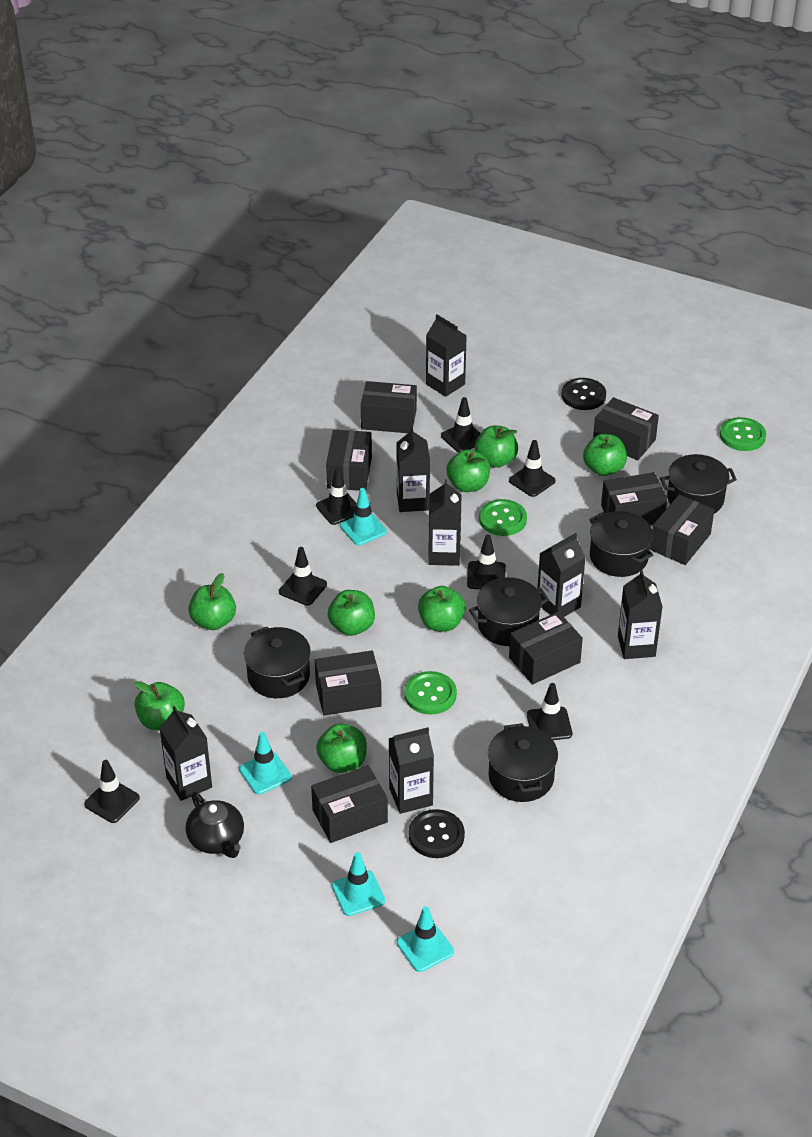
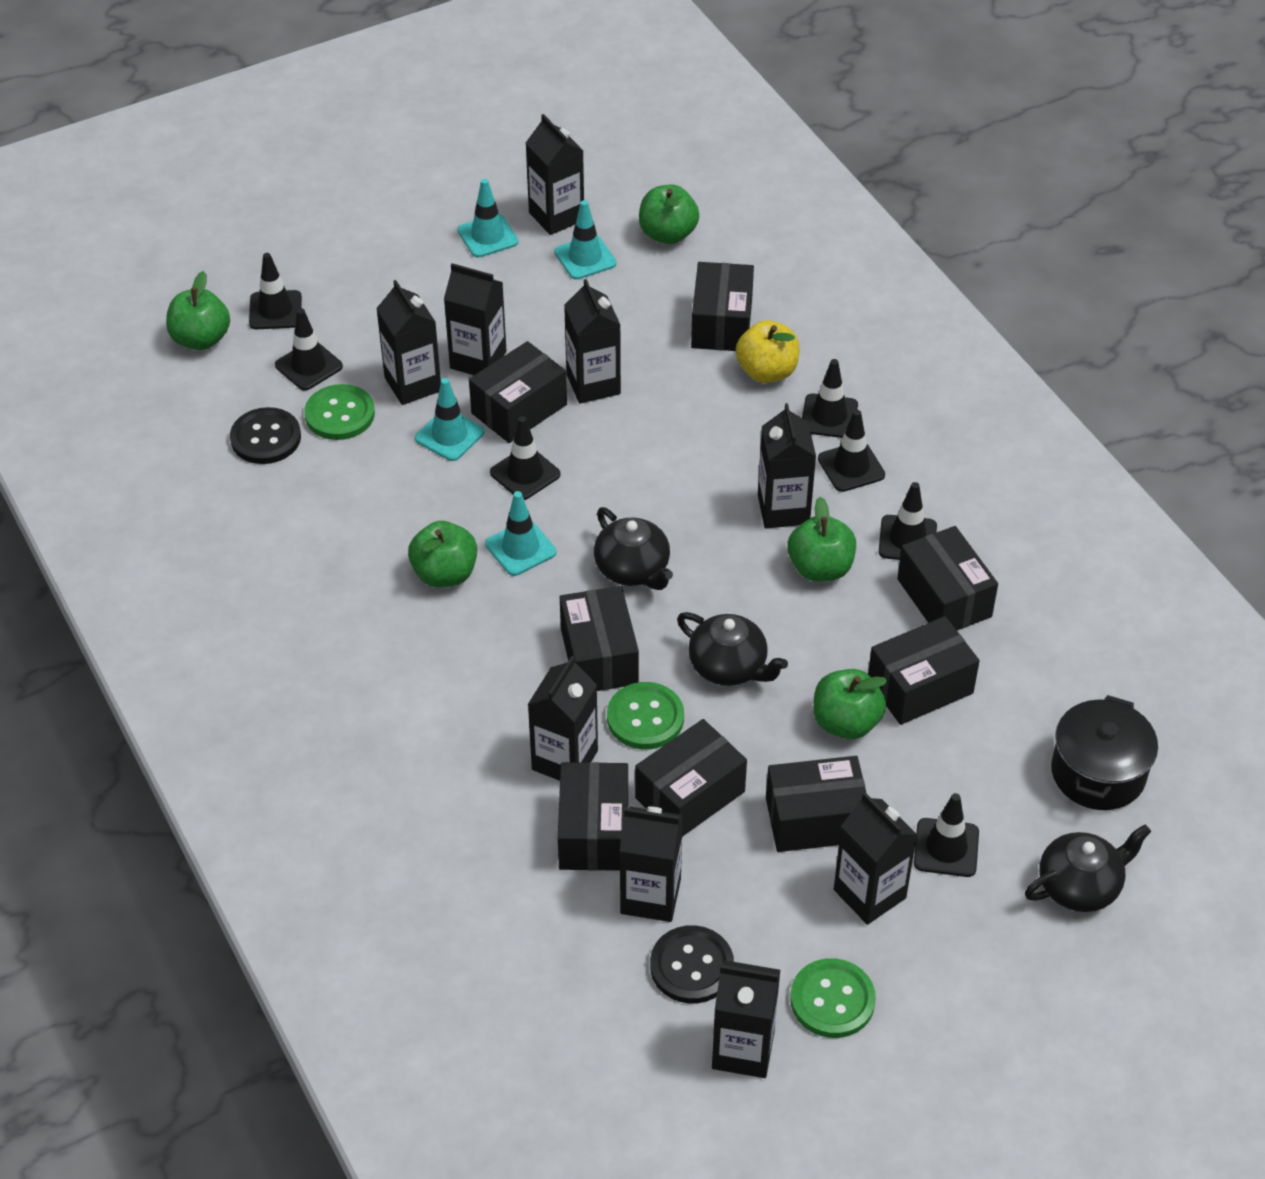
black carton: 7 -> 9
black pot: 5 -> 1
black teapot: 1 -> 3
green apple: 8 -> 5
yellow apple: 0 -> 1

